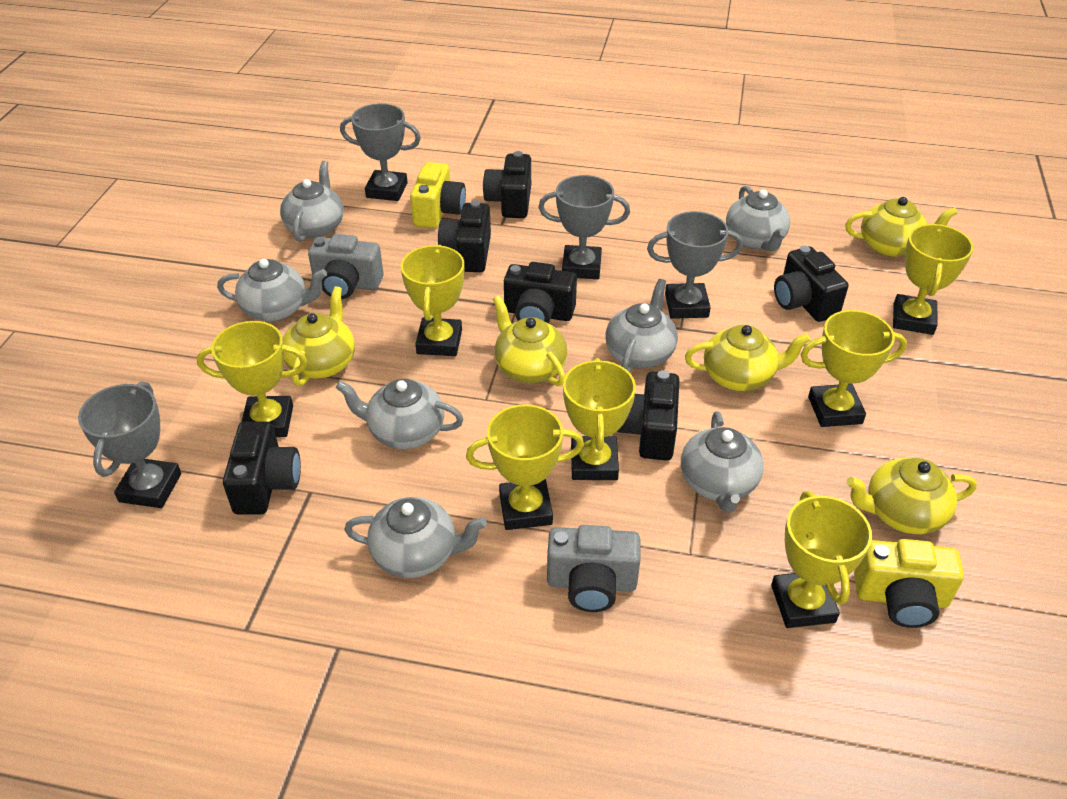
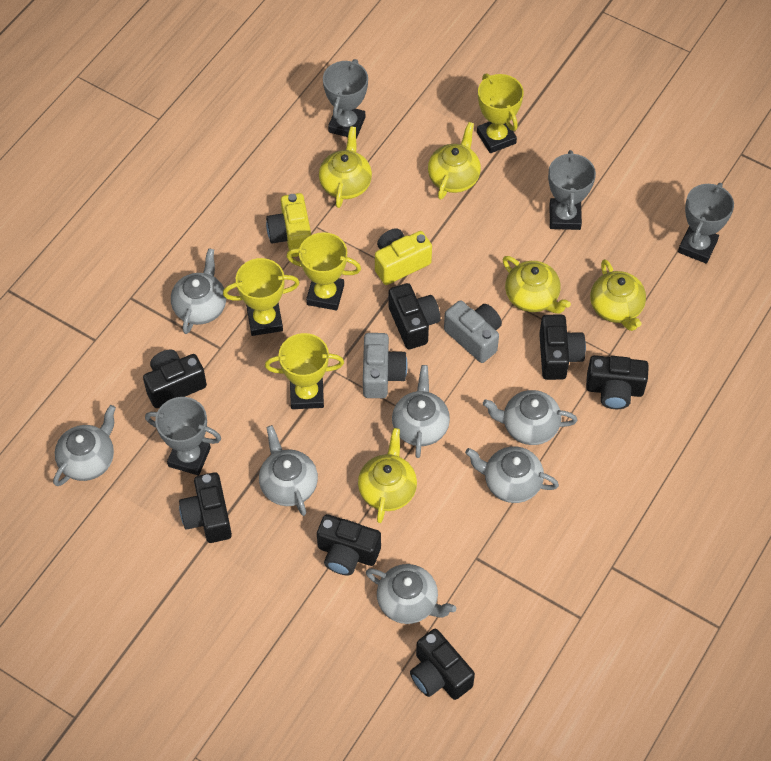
black camera: 6 -> 7
yellow trophy: 7 -> 4

